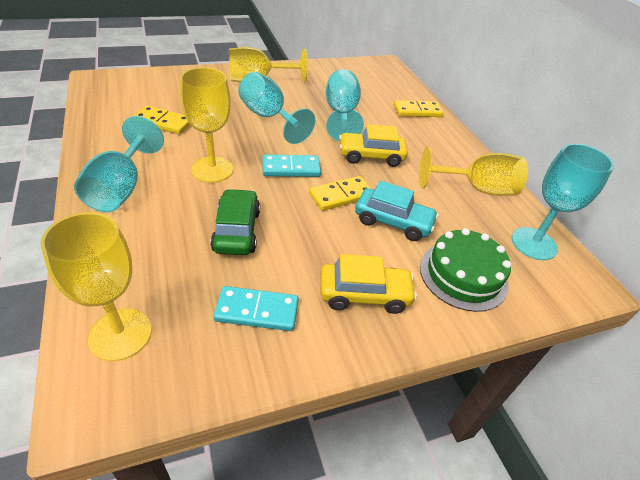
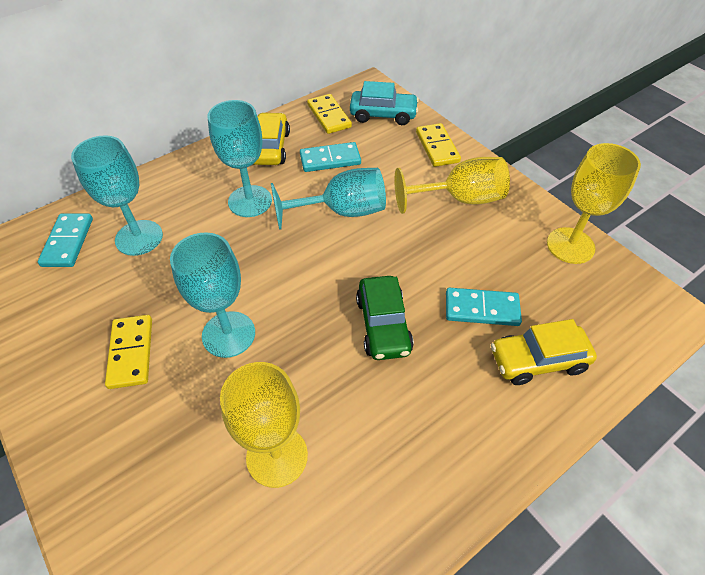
green cake: 1 -> 0
turquoise domino: 2 -> 3
yellow goblet: 4 -> 3

